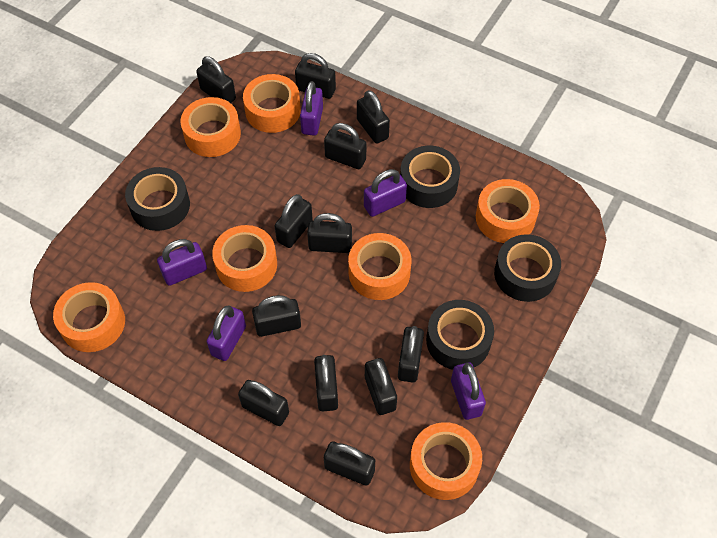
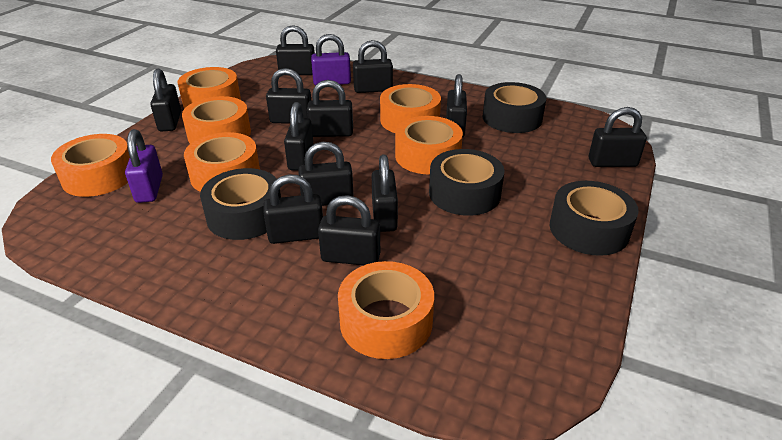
purple padlock: 5 -> 2

